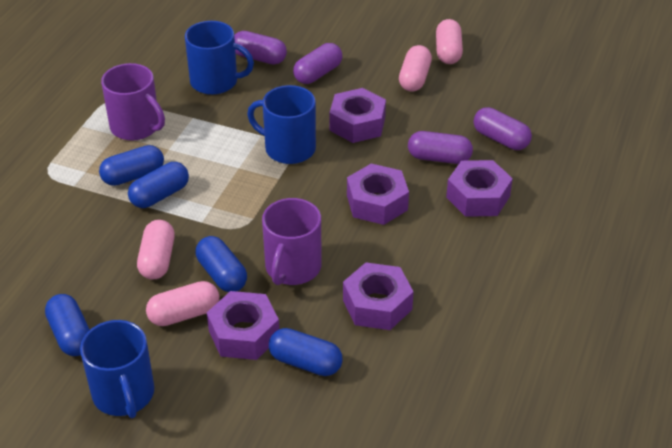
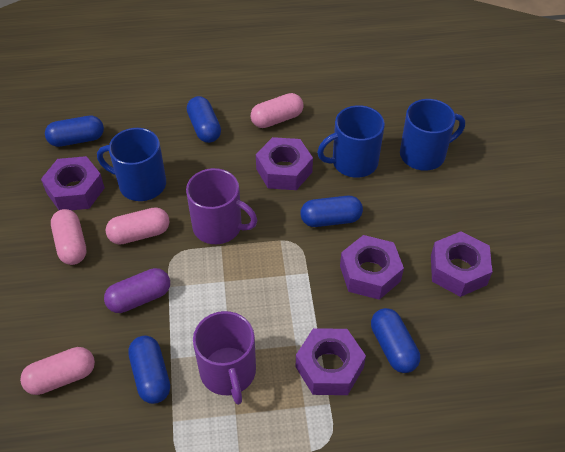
purple capsule: 4 -> 1

